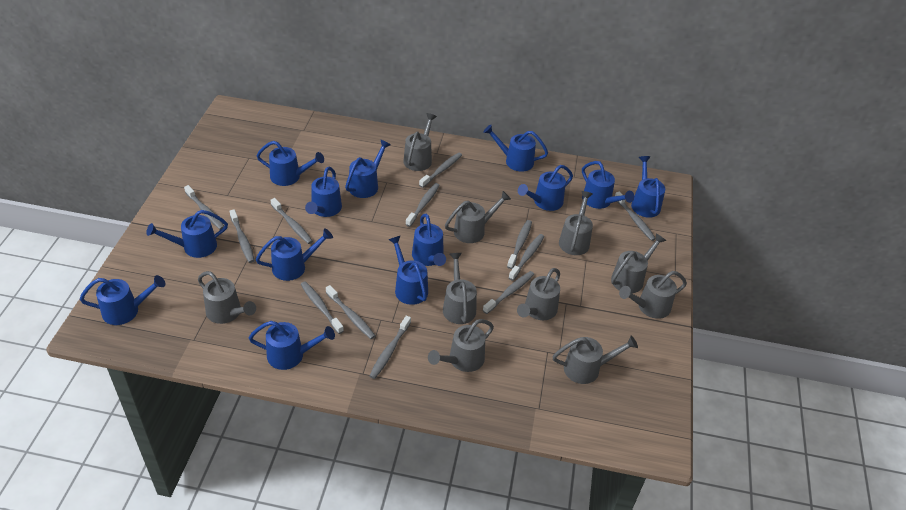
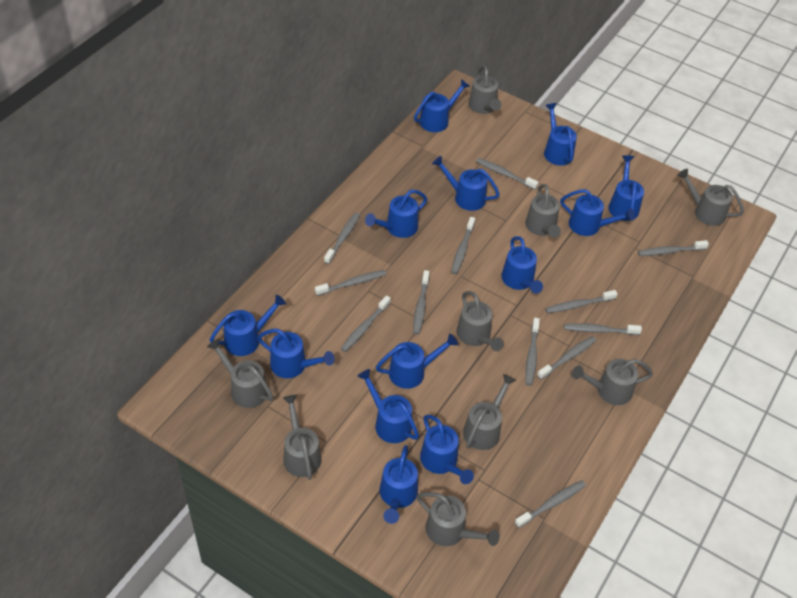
grey watering can: 10 -> 9

